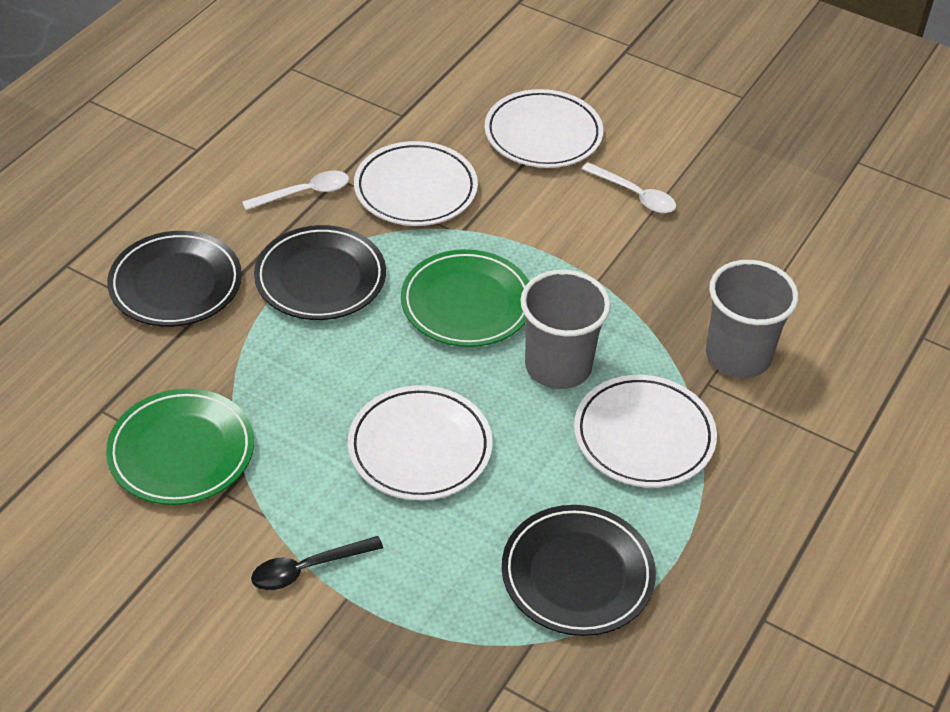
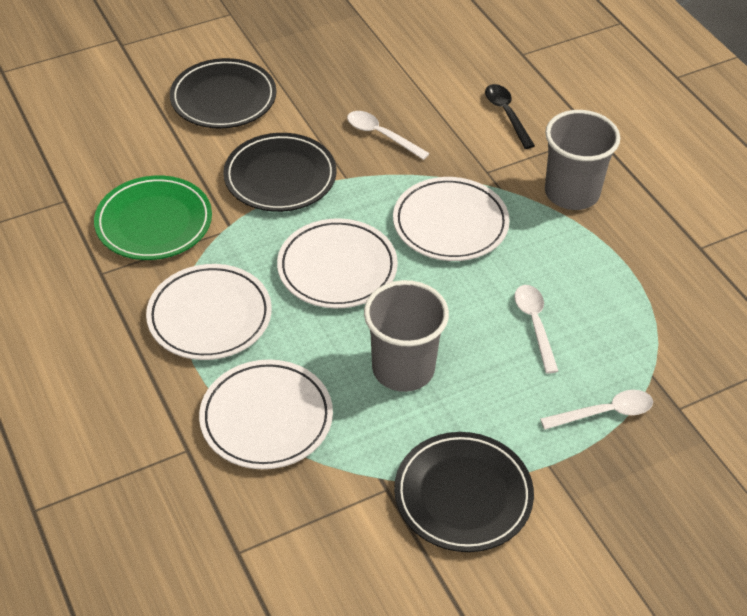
green plate: 2 -> 1
white spoon: 2 -> 3

